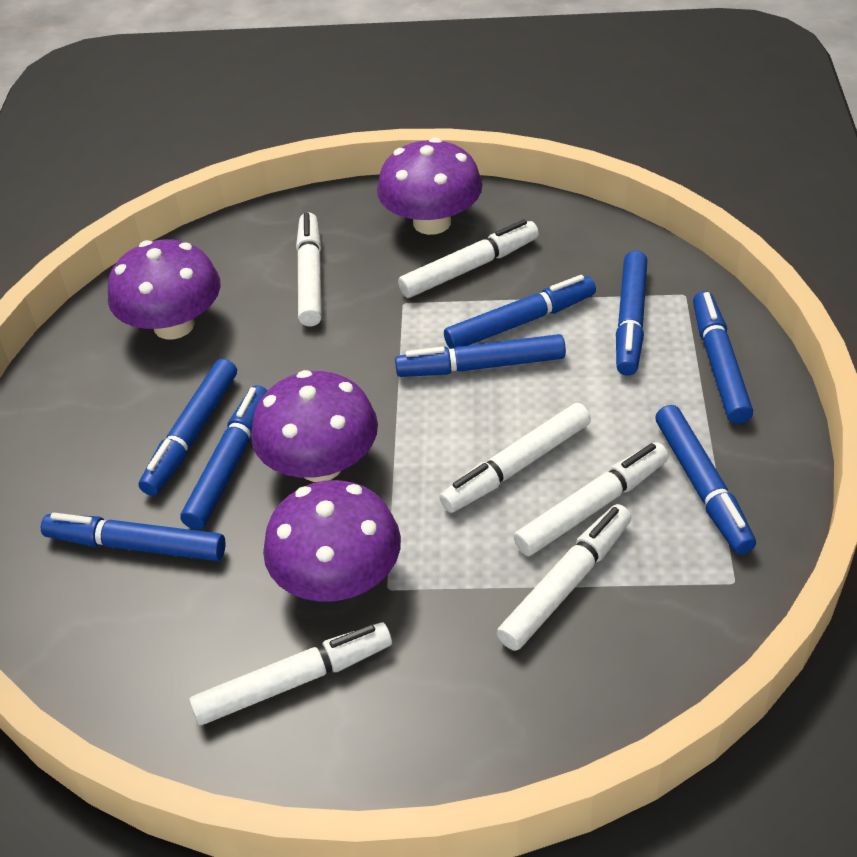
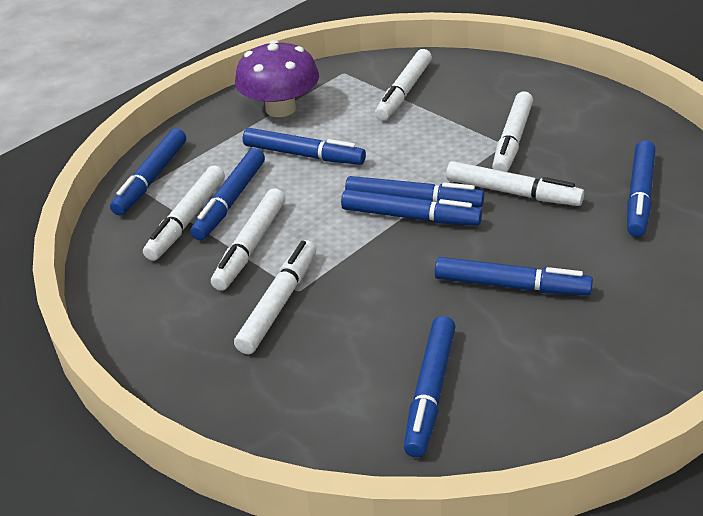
purple mushroom: 4 -> 1

